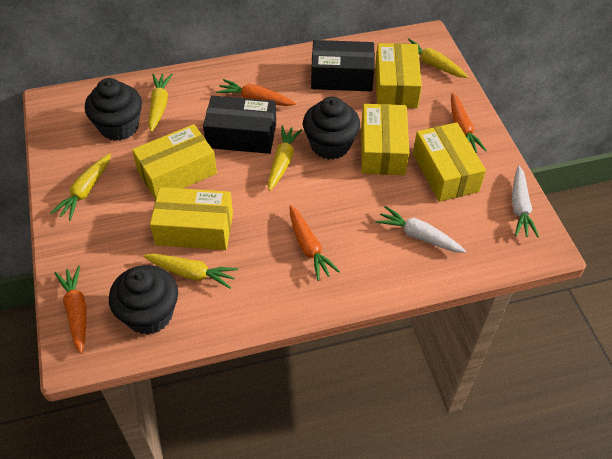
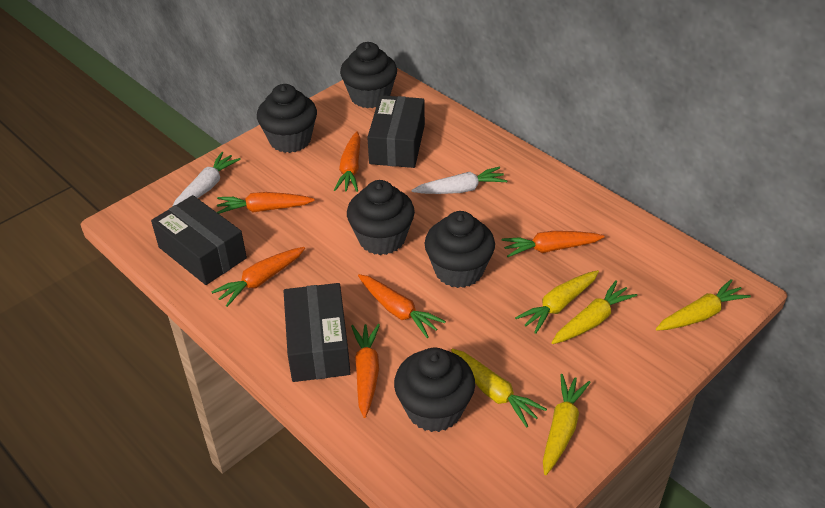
black box: 2 -> 3
black cupcake: 3 -> 5
orange carrot: 4 -> 6
yellow box: 5 -> 0

